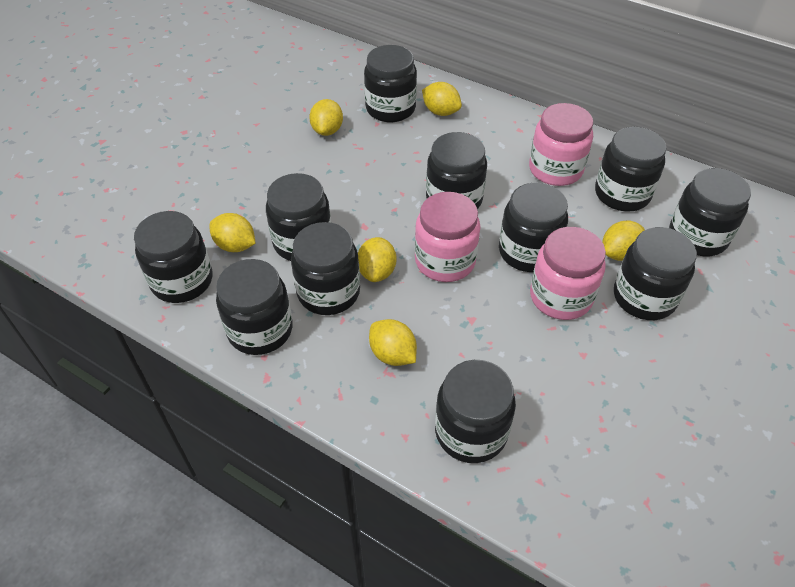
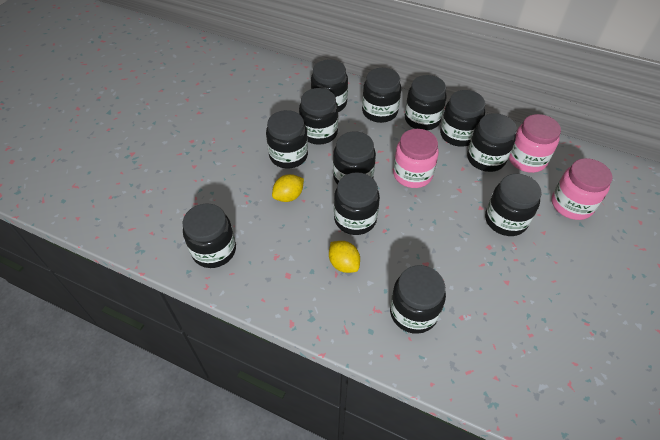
black jar: 11 -> 12
yellow lemon: 6 -> 2

